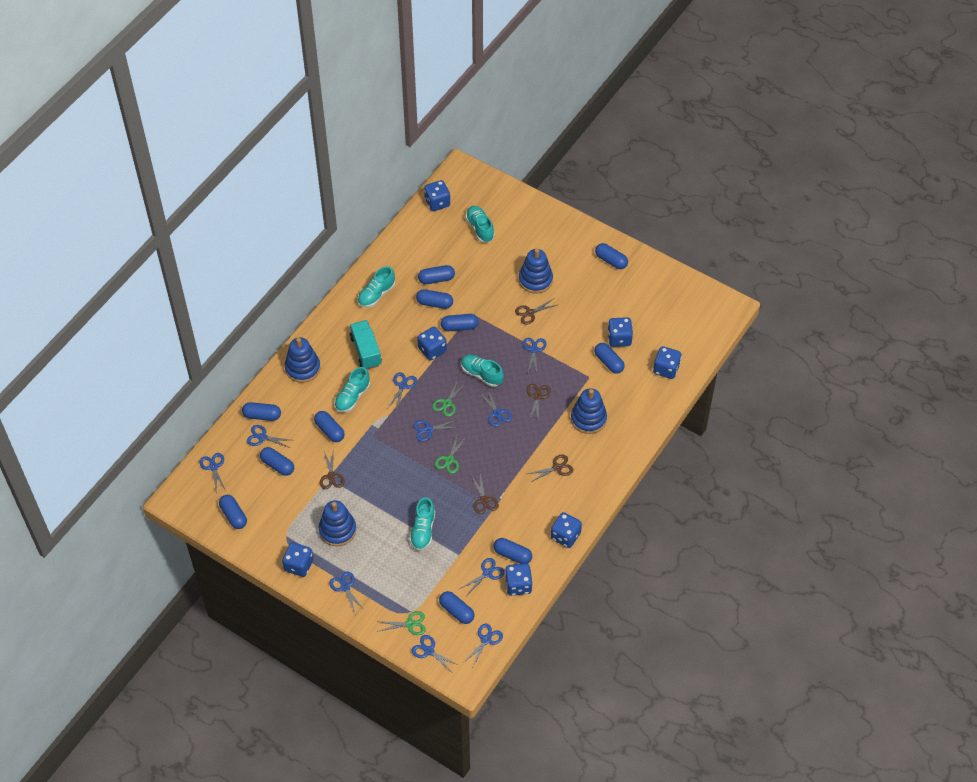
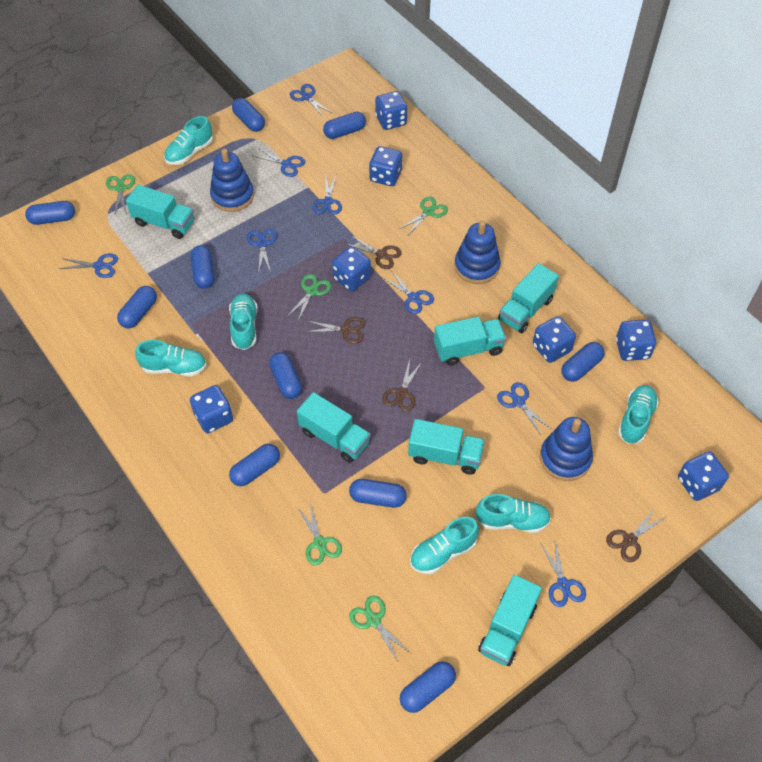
blue capsule: 11 -> 10
blue scissors: 10 -> 8
blue stacking toy: 4 -> 3
brown scissors: 5 -> 4
green scissors: 3 -> 5
turquoise shoe: 5 -> 6
turquoise truck: 1 -> 6

